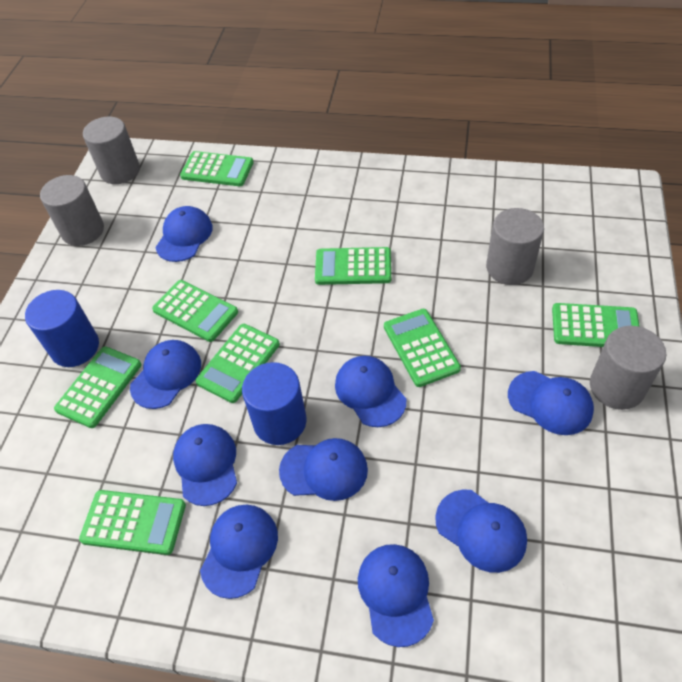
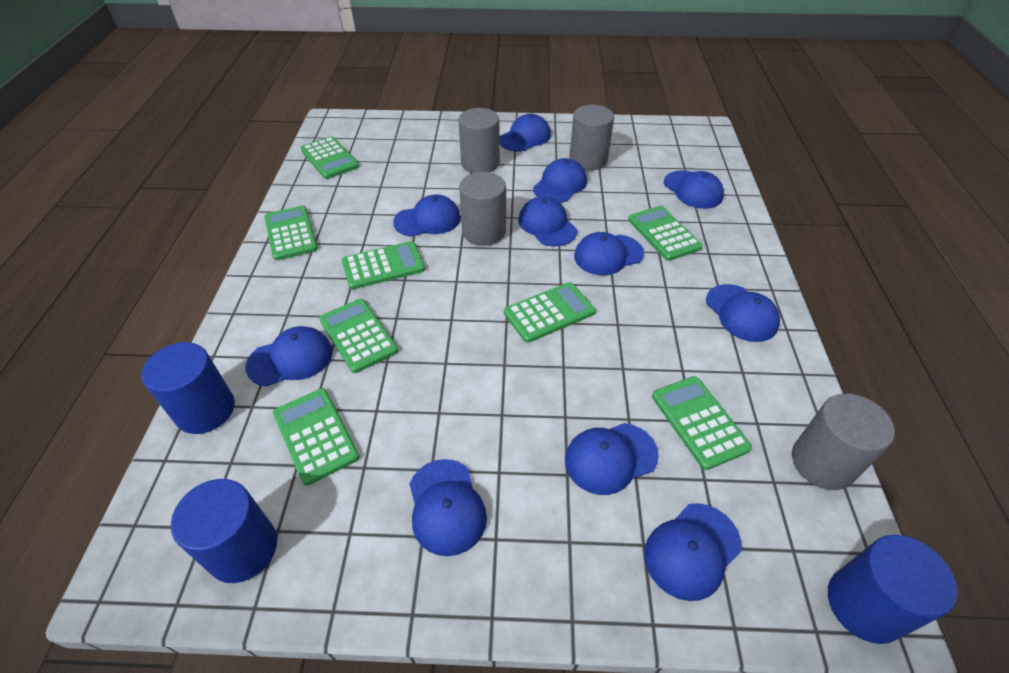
blue cap: 9 -> 11
blue cylinder: 2 -> 3

